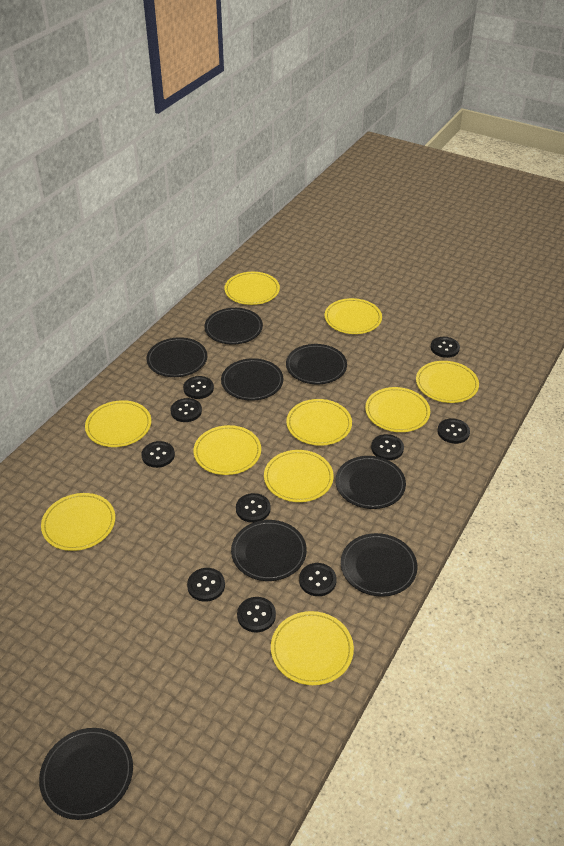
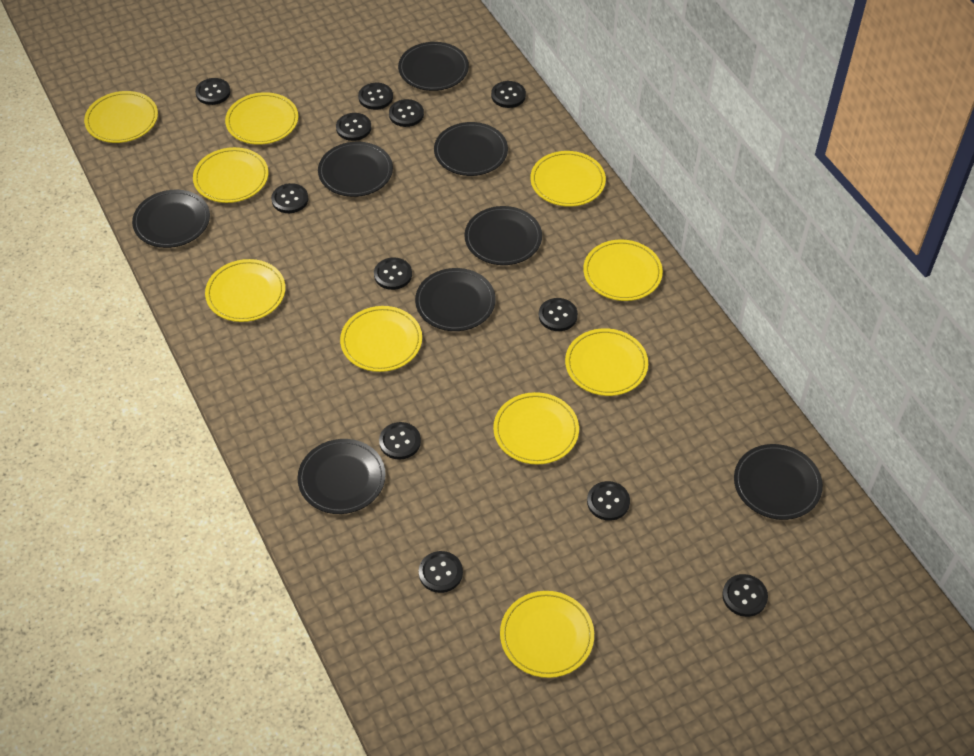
black button: 10 -> 12

